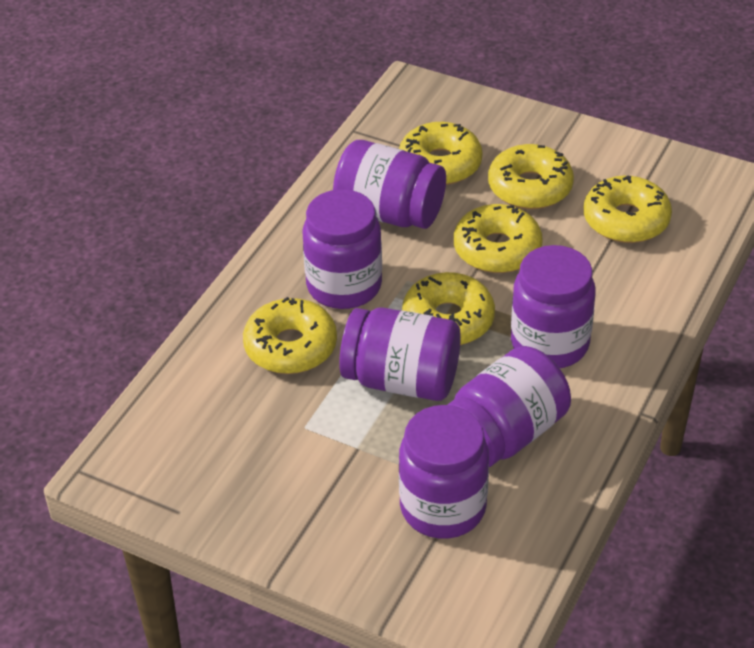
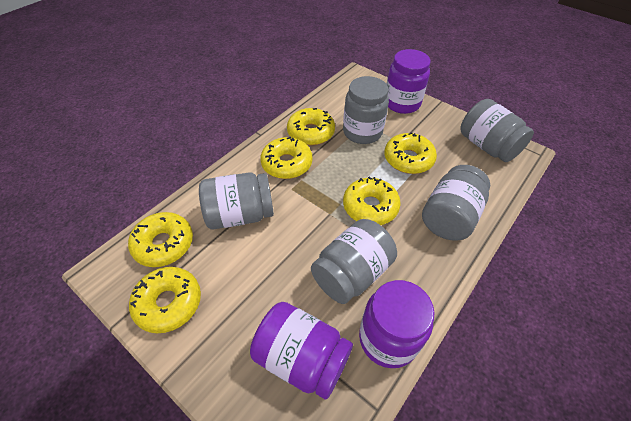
grey jar: 0 -> 5
purple jar: 6 -> 3

